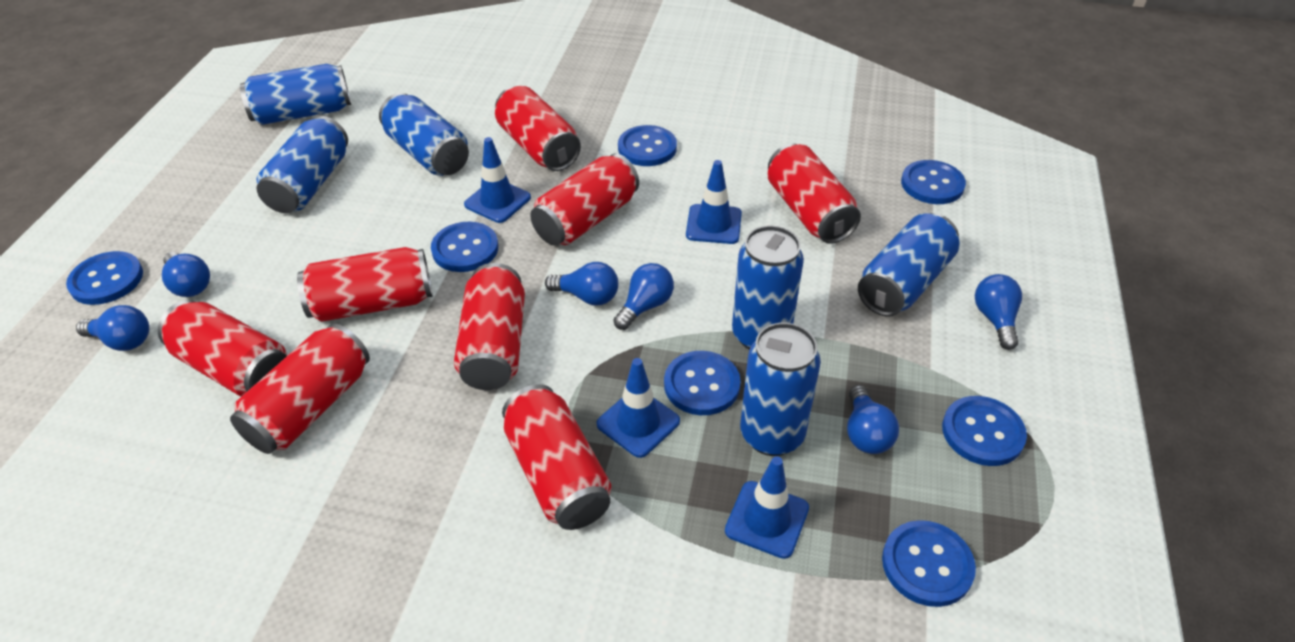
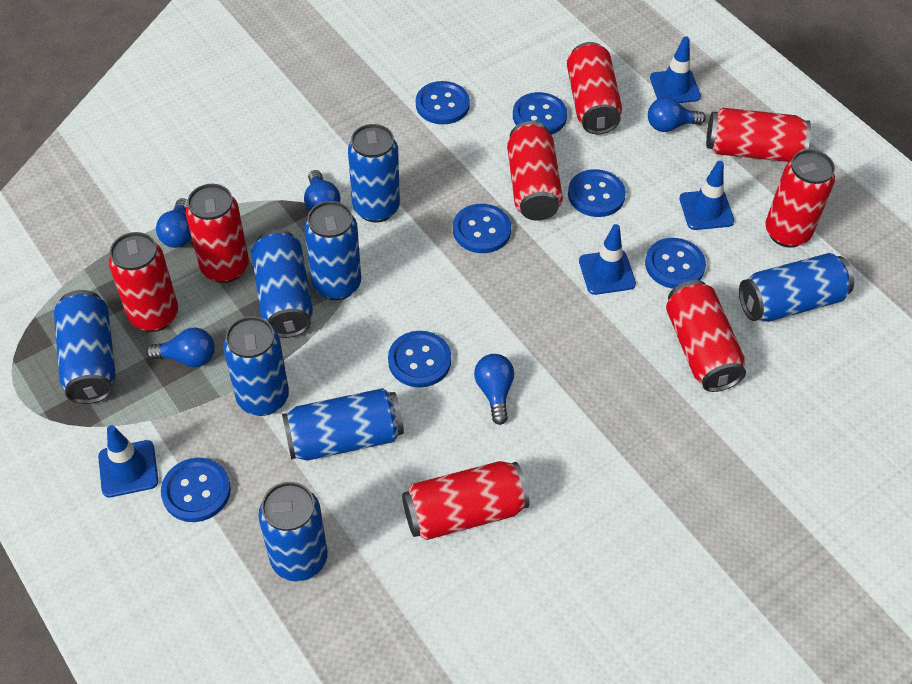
blue can: 6 -> 8
blue light bulb: 6 -> 5

